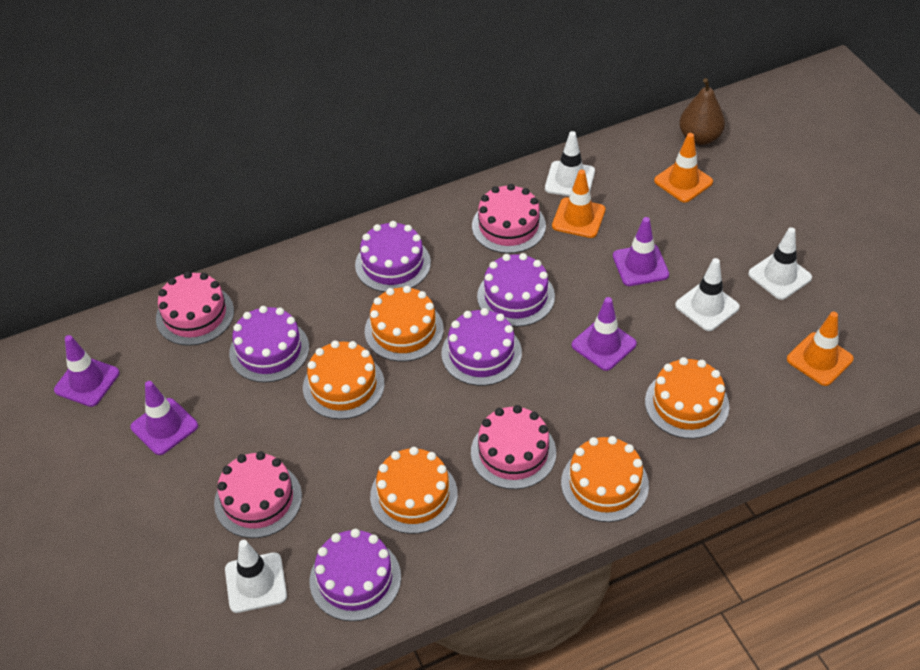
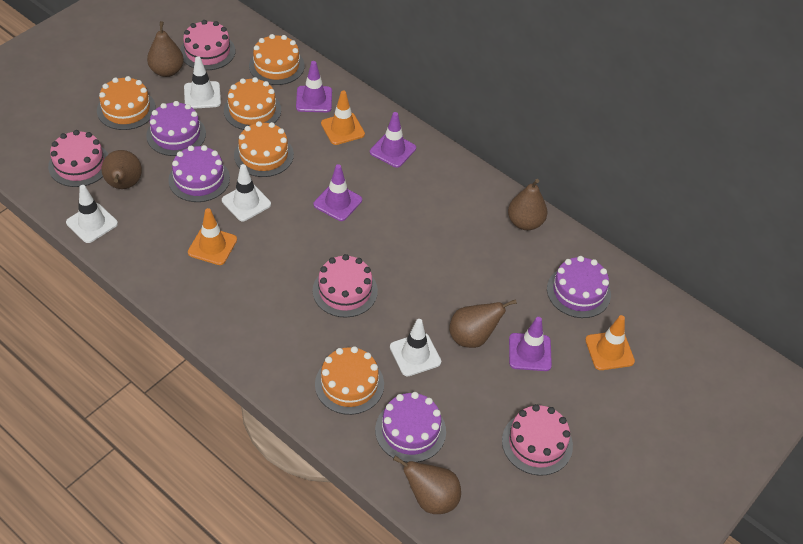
brown pear: 1 -> 5
purple cake: 5 -> 4

